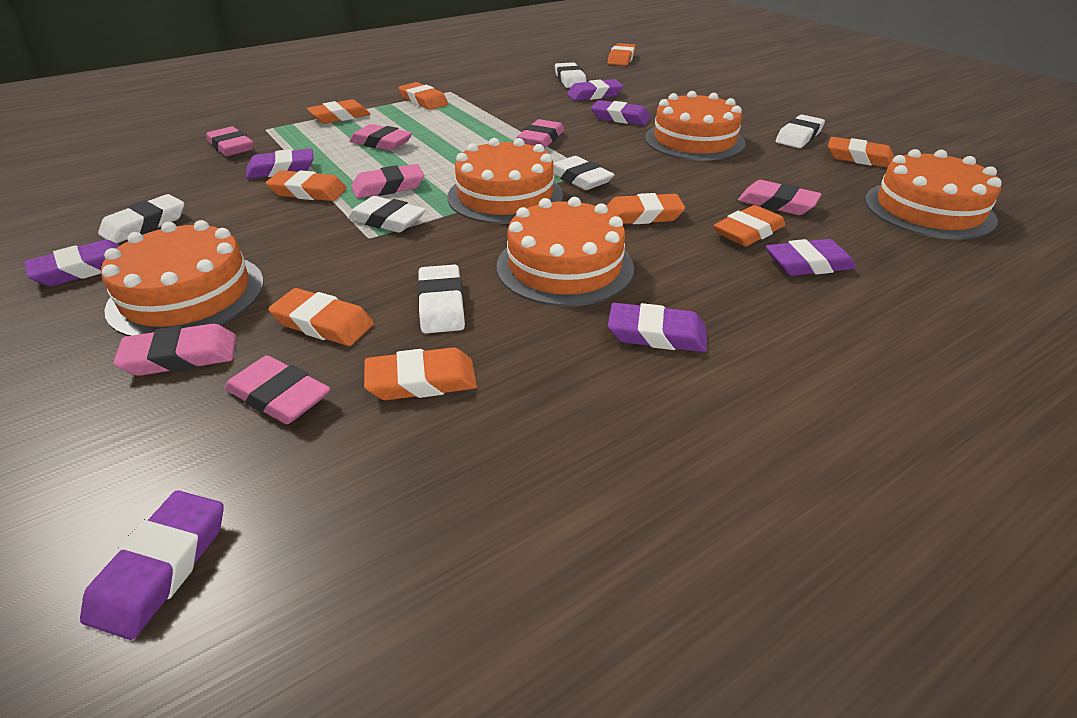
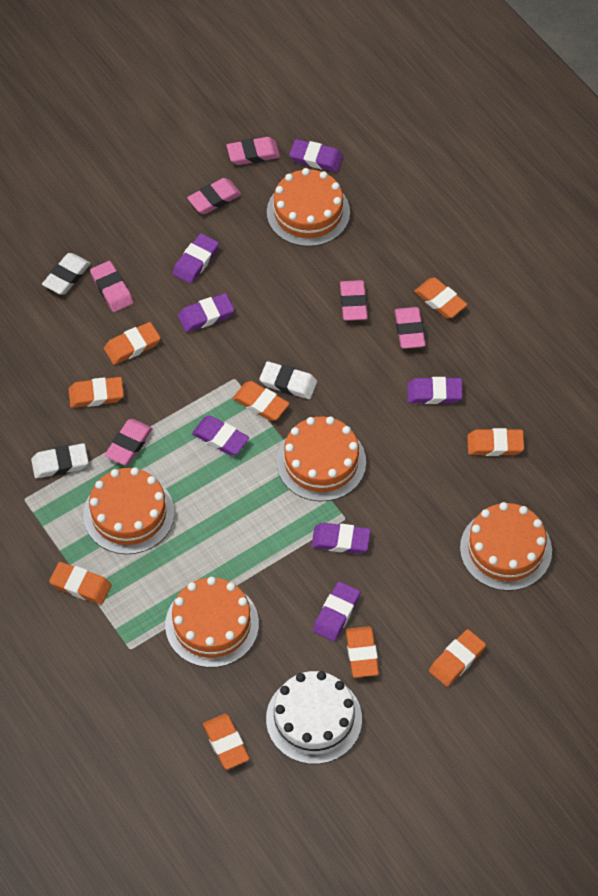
pink eraser: 7 -> 6
white cake: 0 -> 1
white eraser: 6 -> 3

